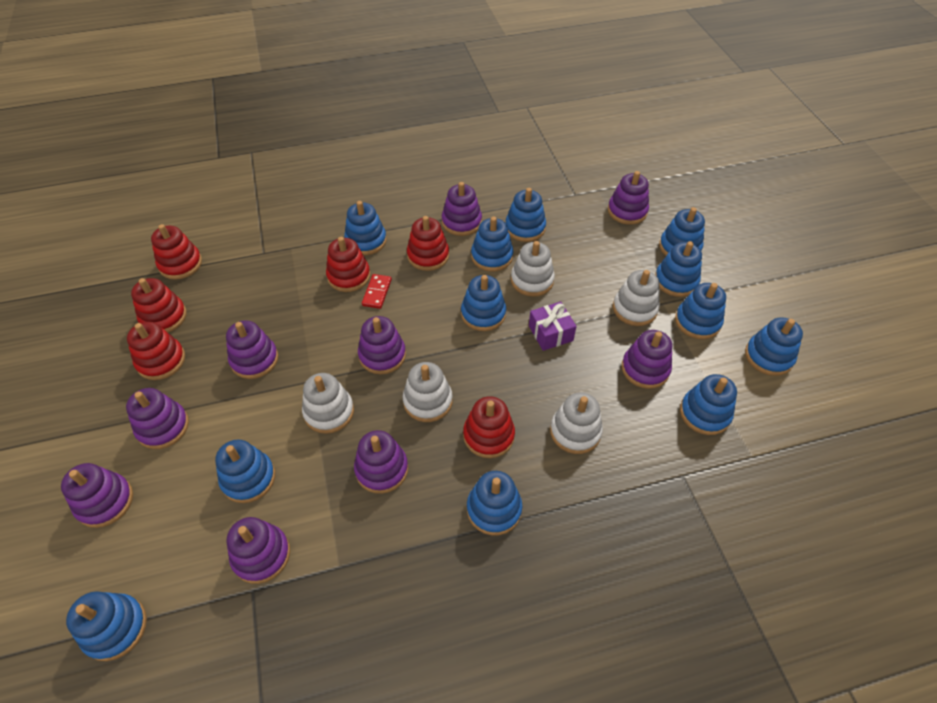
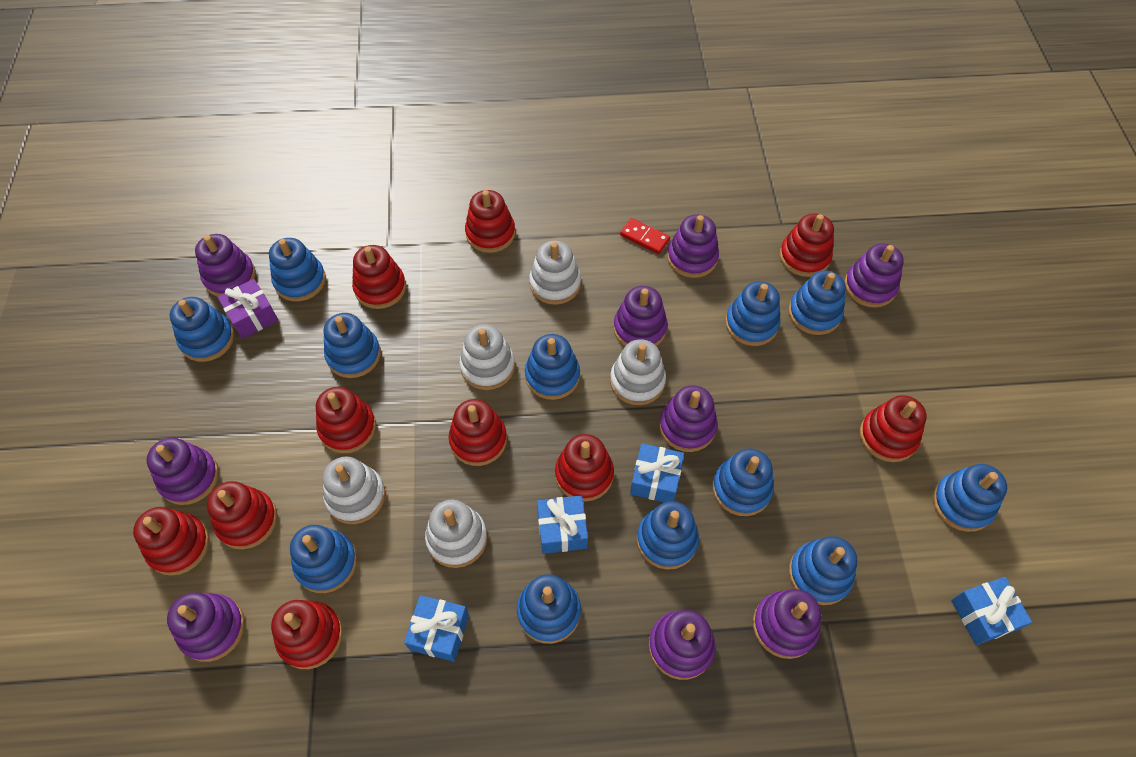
blue gift: 0 -> 4
red stacking toy: 6 -> 10

